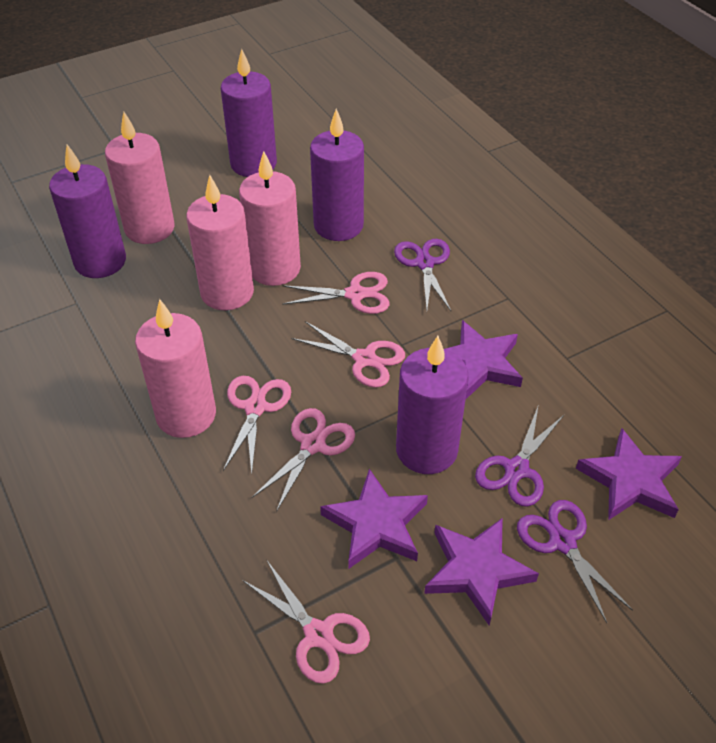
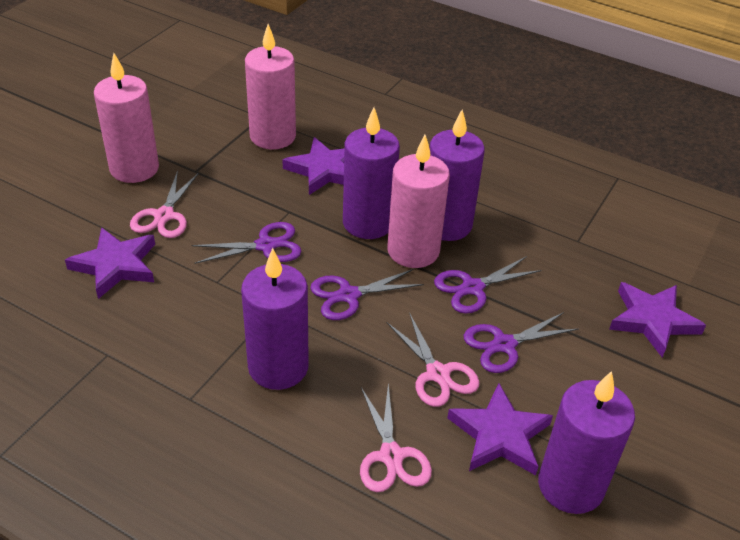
pink candle: 4 -> 3
pink scissors: 5 -> 3
purple scissors: 3 -> 4

